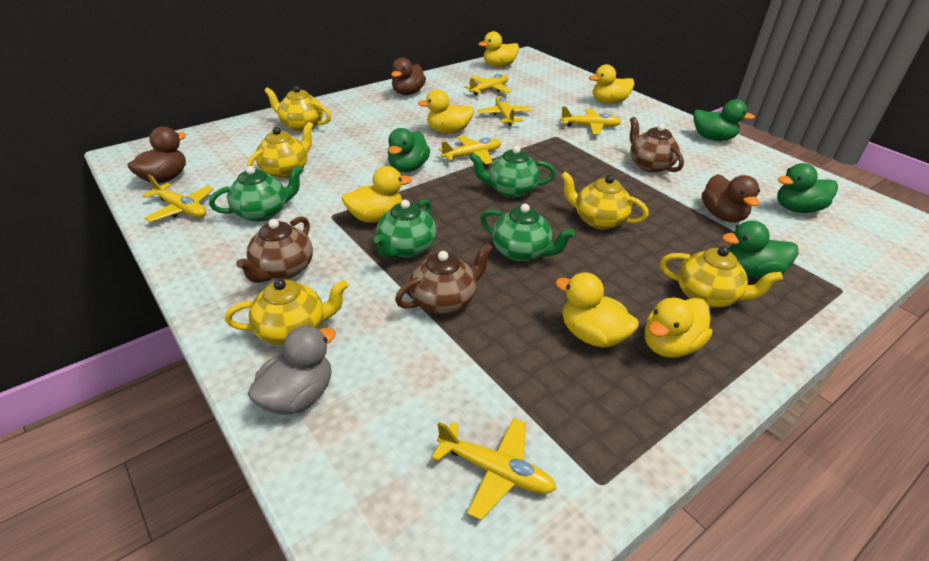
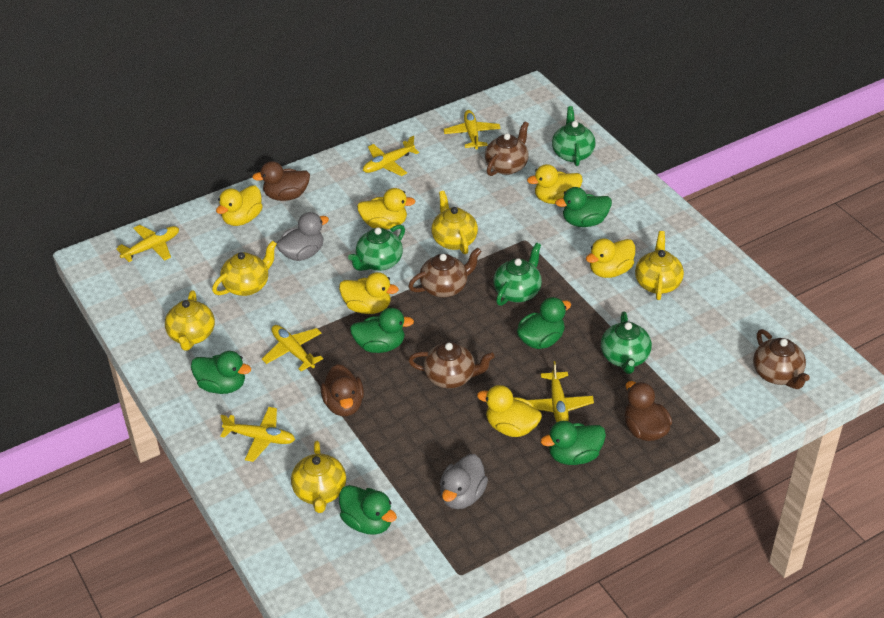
brown teapot: 3 -> 4
green duck: 4 -> 6
grey duck: 1 -> 2

